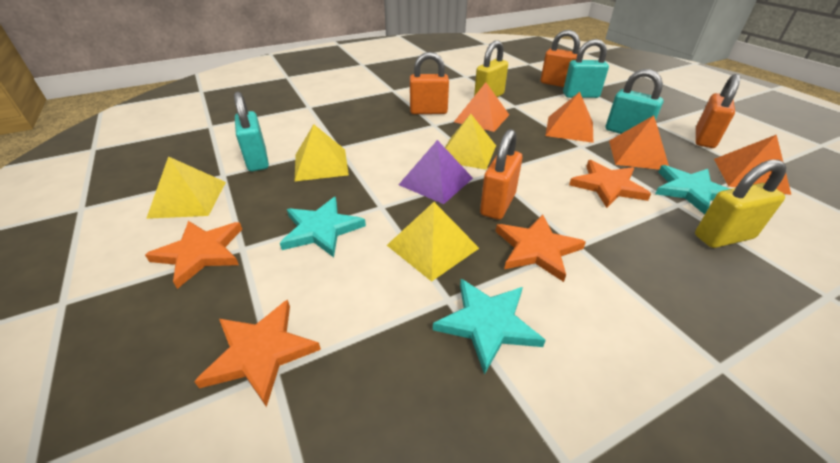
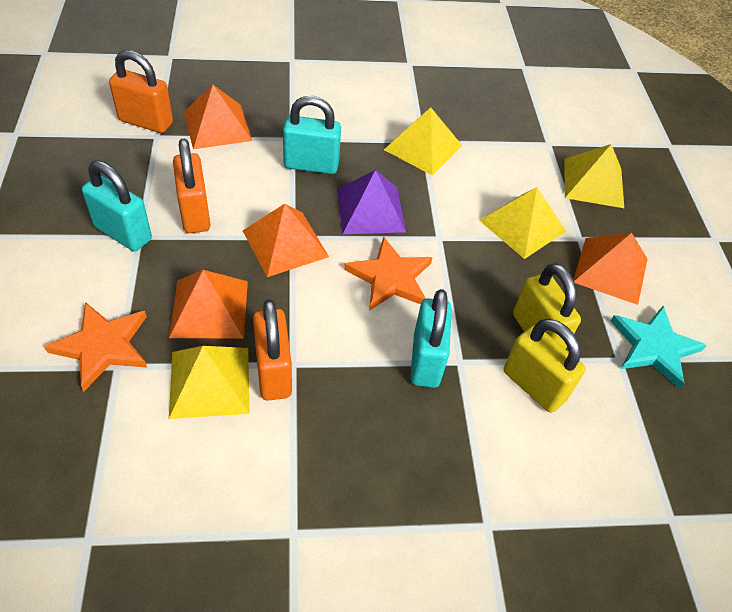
orange padlock: 4 -> 3
orange star: 4 -> 2
turquoise star: 3 -> 1

